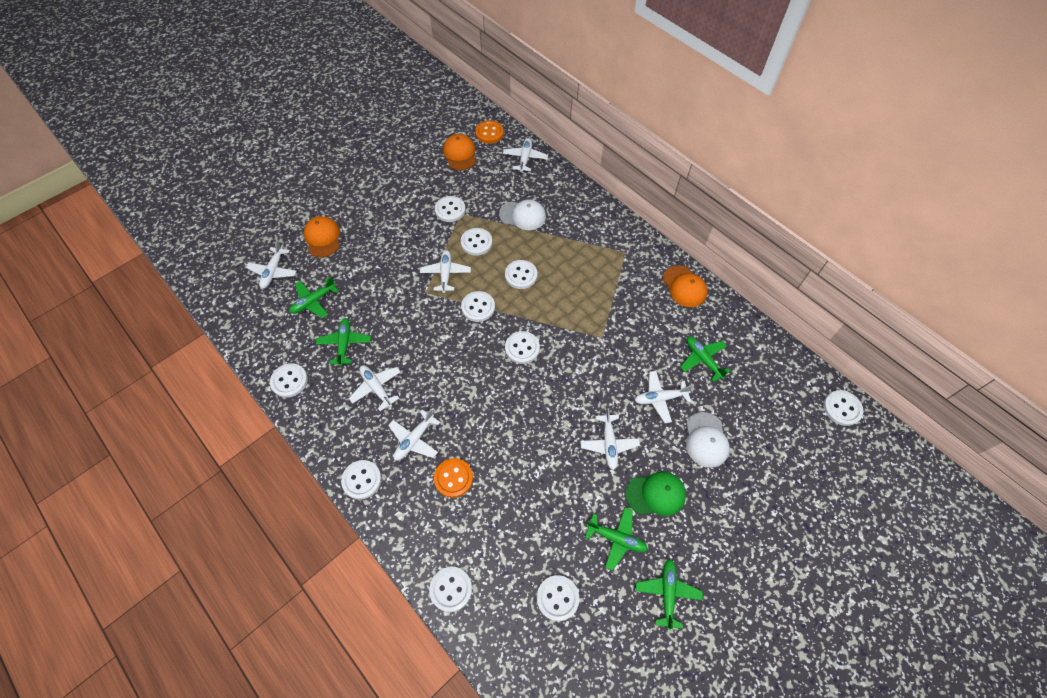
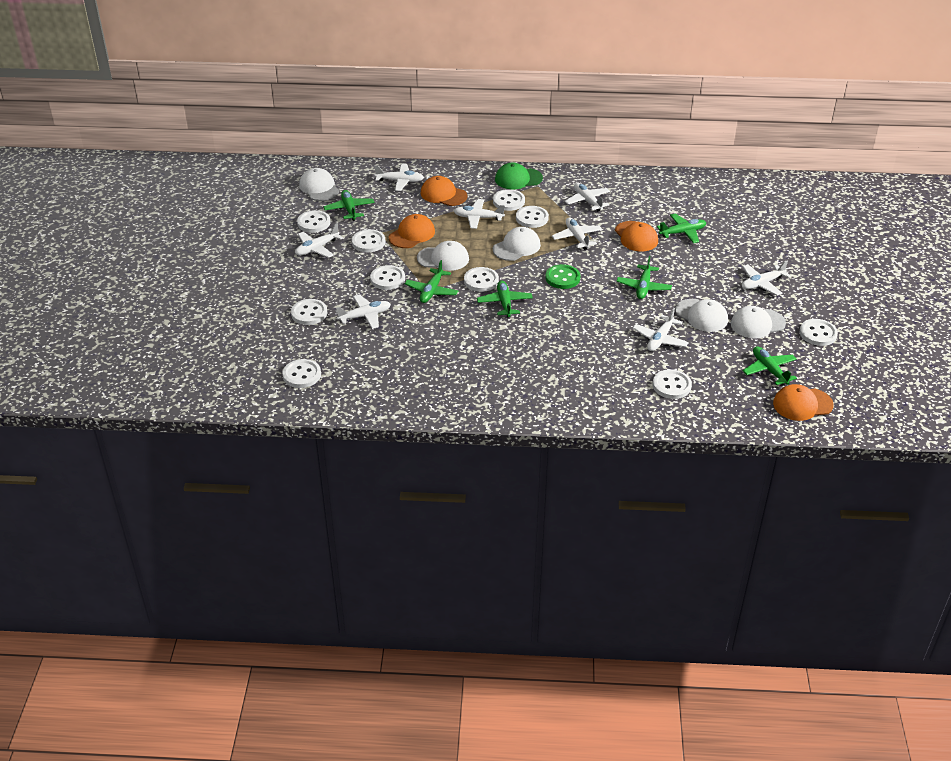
green button: 0 -> 1
green plane: 5 -> 6
orange button: 2 -> 0
orange cap: 3 -> 4
white cap: 2 -> 5
white plane: 7 -> 8

